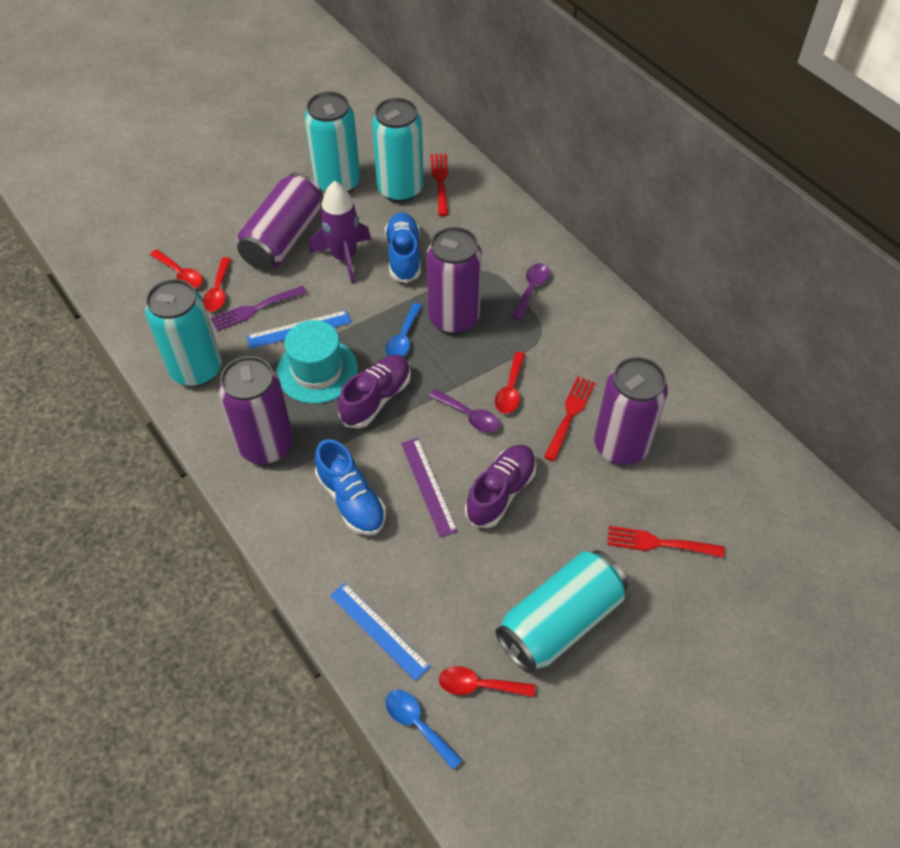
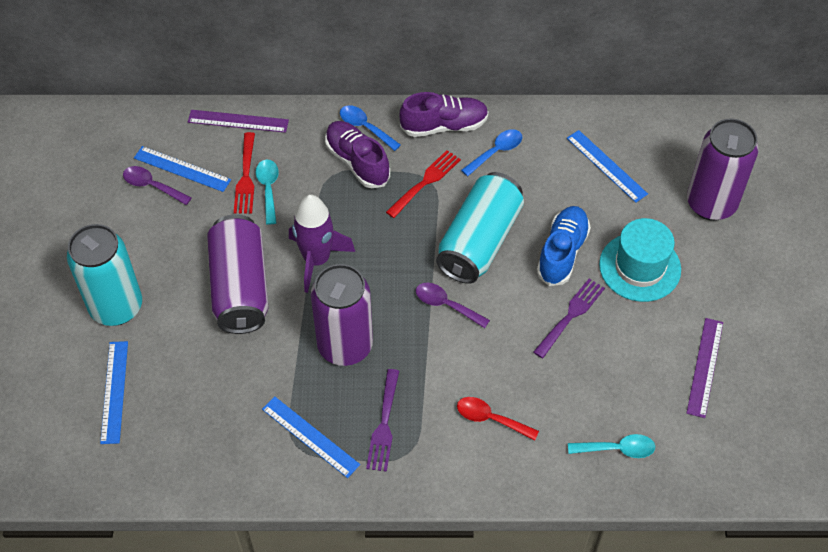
blue ruler: 2 -> 4
blue shoe: 2 -> 1
purple can: 4 -> 3
purple fork: 1 -> 2
purple ruler: 1 -> 2
red fork: 3 -> 2
red spoon: 4 -> 1
turquoise can: 4 -> 2
turquoise spoon: 0 -> 2

